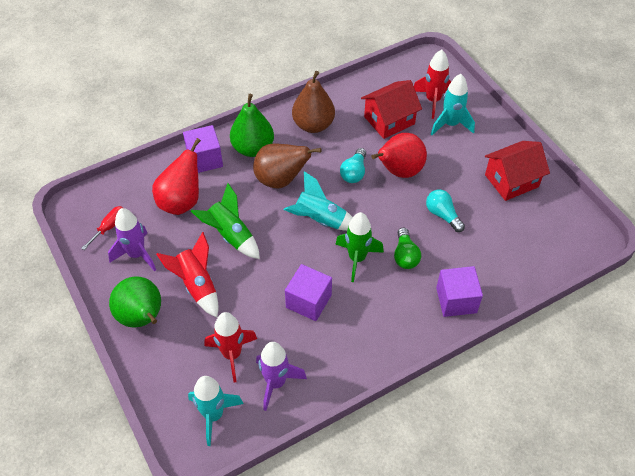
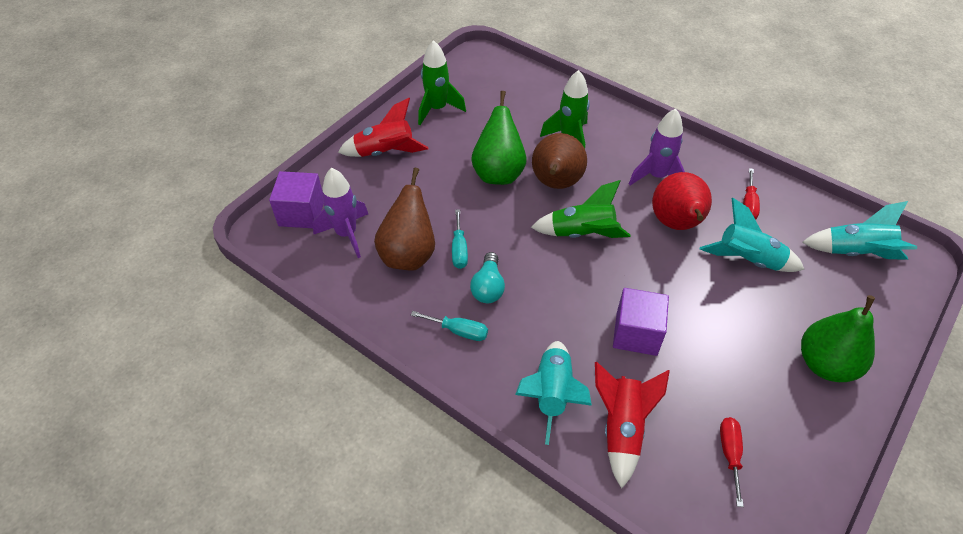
green light bulb: 1 -> 0
green rocket: 2 -> 3
purple cube: 3 -> 2
red house: 2 -> 0
red pear: 2 -> 1
red rocket: 3 -> 2
red screwdriver: 1 -> 2
turquoise light bulb: 2 -> 1
turquoise screwdriver: 0 -> 2

